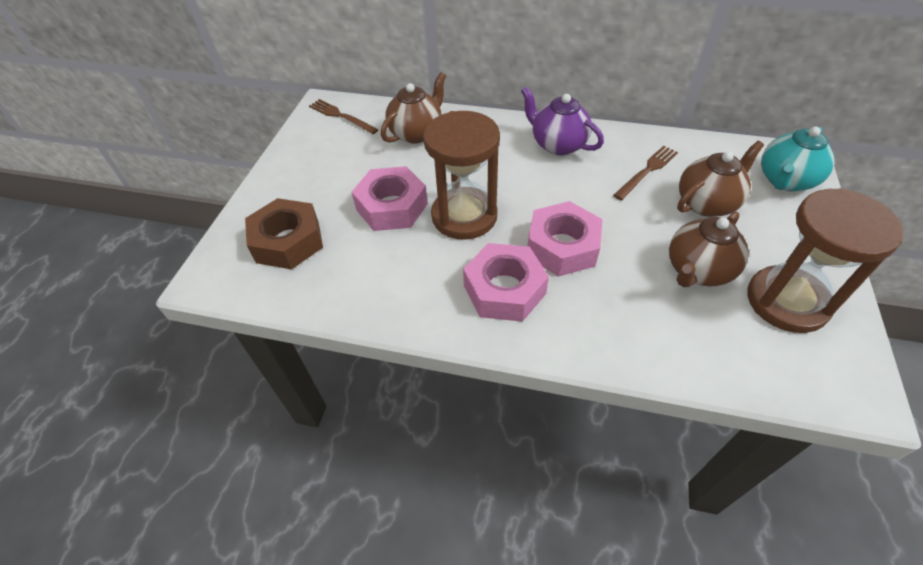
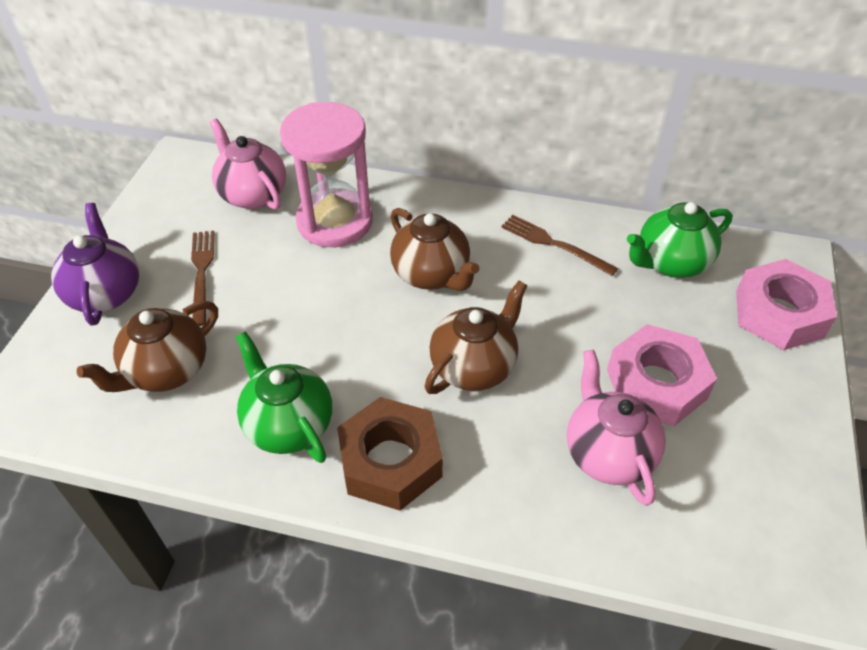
brown hourglass: 2 -> 0
green teapot: 0 -> 2
pink hourglass: 0 -> 1
pink nut: 3 -> 2
pink teapot: 0 -> 2
turquoise teapot: 1 -> 0

